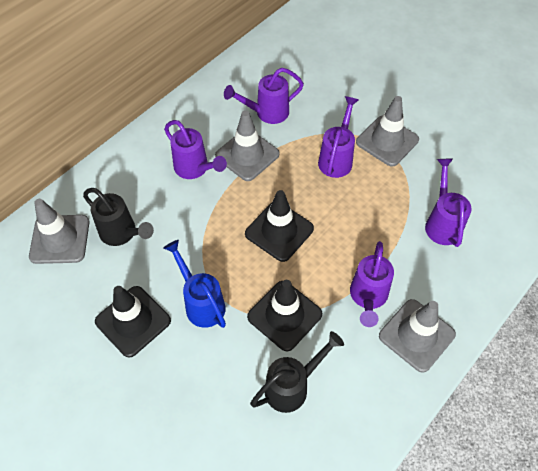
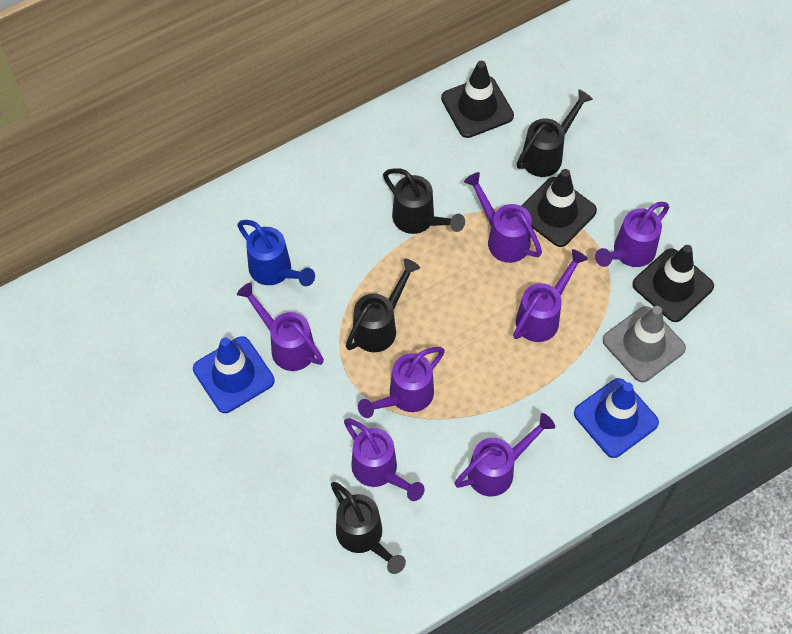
black watering can: 2 -> 4
blue traffic cone: 0 -> 2
grey traffic cone: 4 -> 1
purple watering can: 5 -> 7

